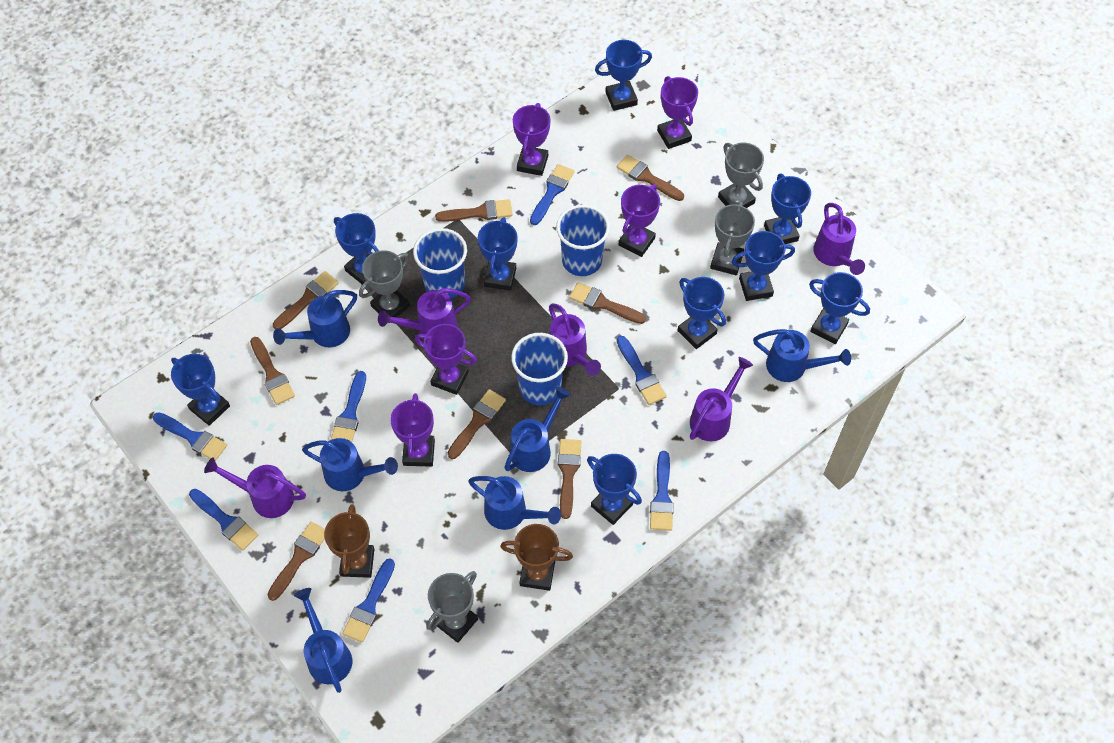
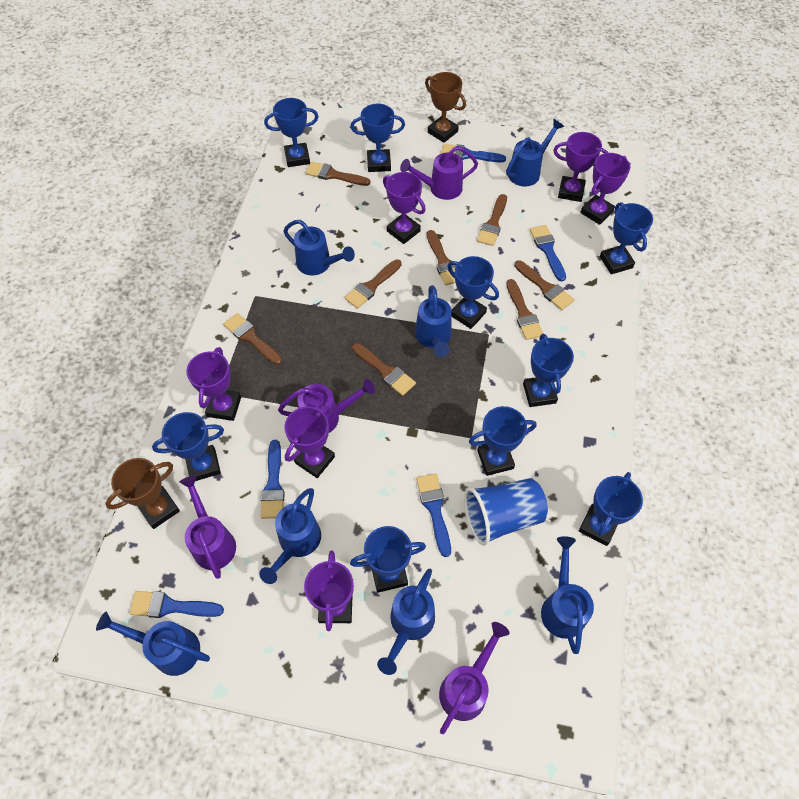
blue brush: 7 -> 5
blue cup: 3 -> 1
blue watering can: 6 -> 7
grey trophy: 4 -> 0
purple trophy: 5 -> 6
purple watering can: 5 -> 4

